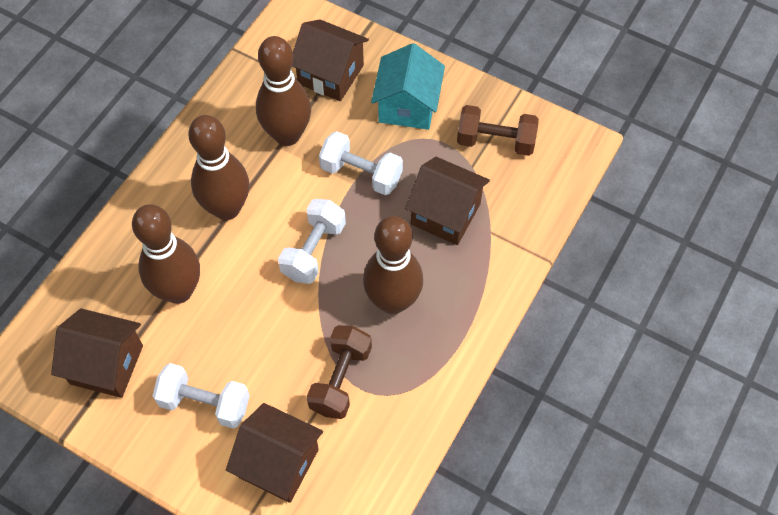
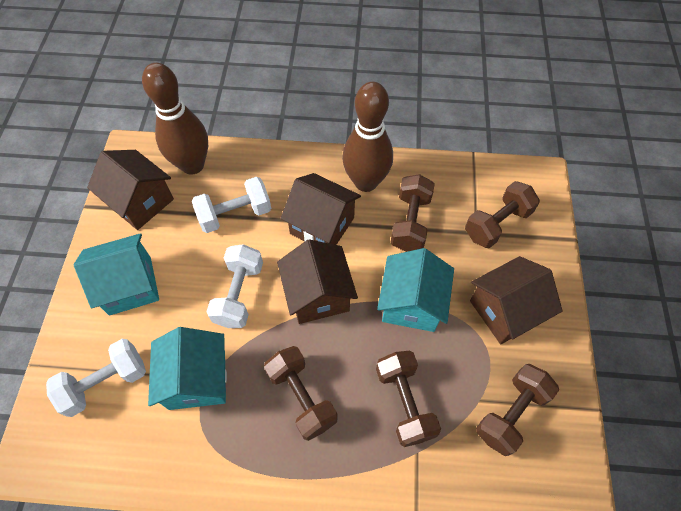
brown bowling pin: 4 -> 2
brown dumbbell: 2 -> 5
turquoise house: 1 -> 3

